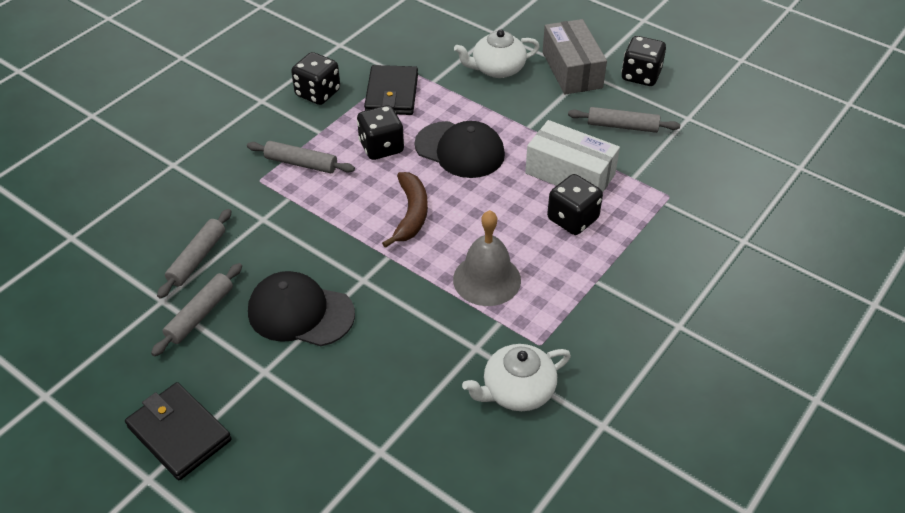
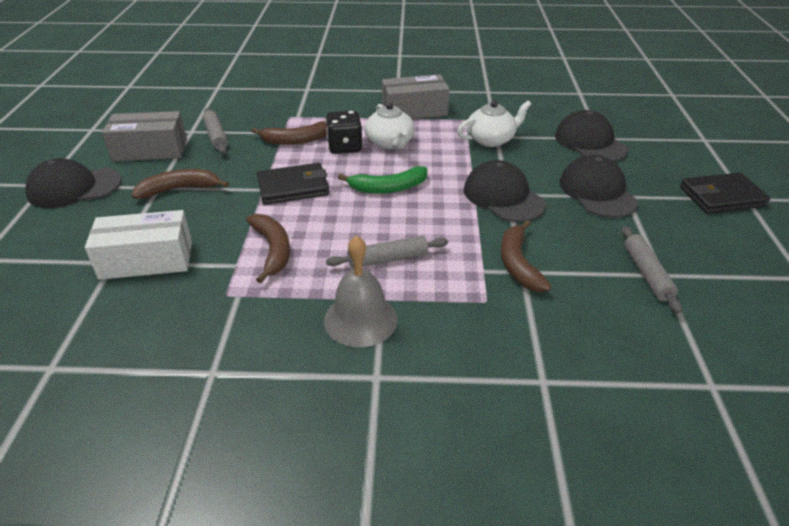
black cap: 2 -> 4
black dice: 4 -> 1
brown banana: 1 -> 4
green banana: 0 -> 1
grey box: 1 -> 2
grey rolling pin: 4 -> 3

